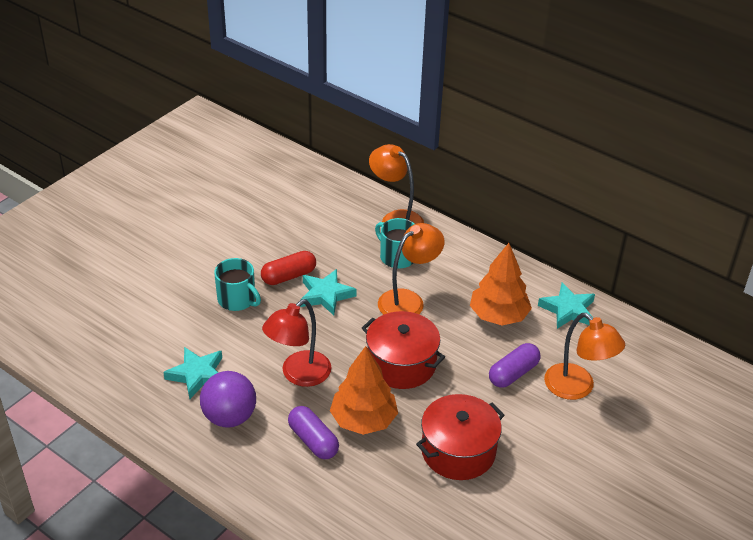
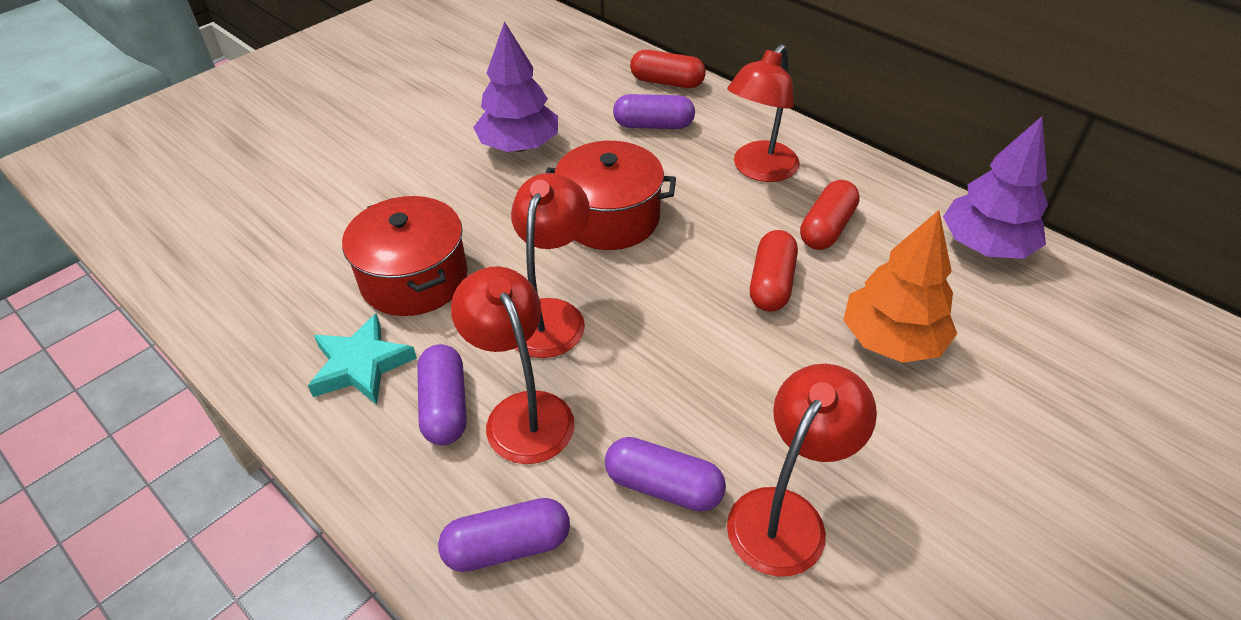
orange lamp: 3 -> 0
orange tree: 2 -> 1
purple ball: 1 -> 0
purple capsule: 2 -> 4
purple tree: 0 -> 2
red capsule: 1 -> 3
red lamp: 1 -> 4
turquoise mug: 2 -> 0
turquoise star: 3 -> 1

